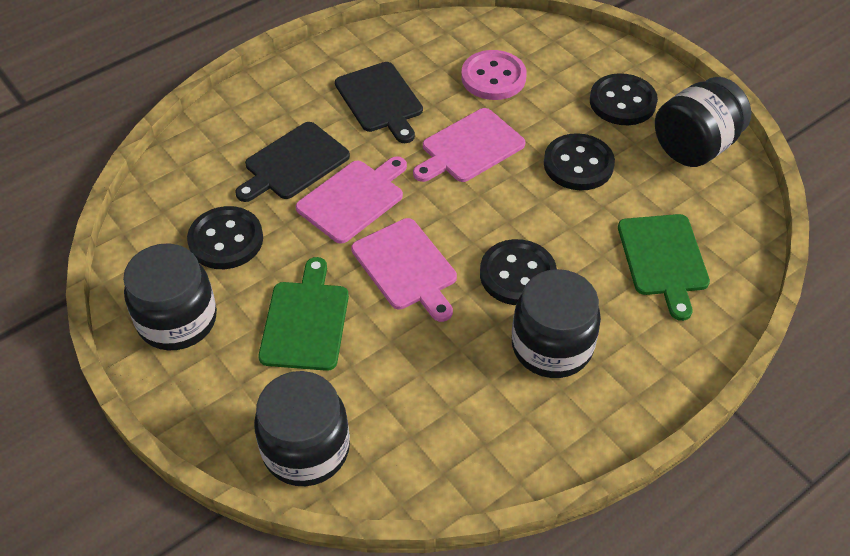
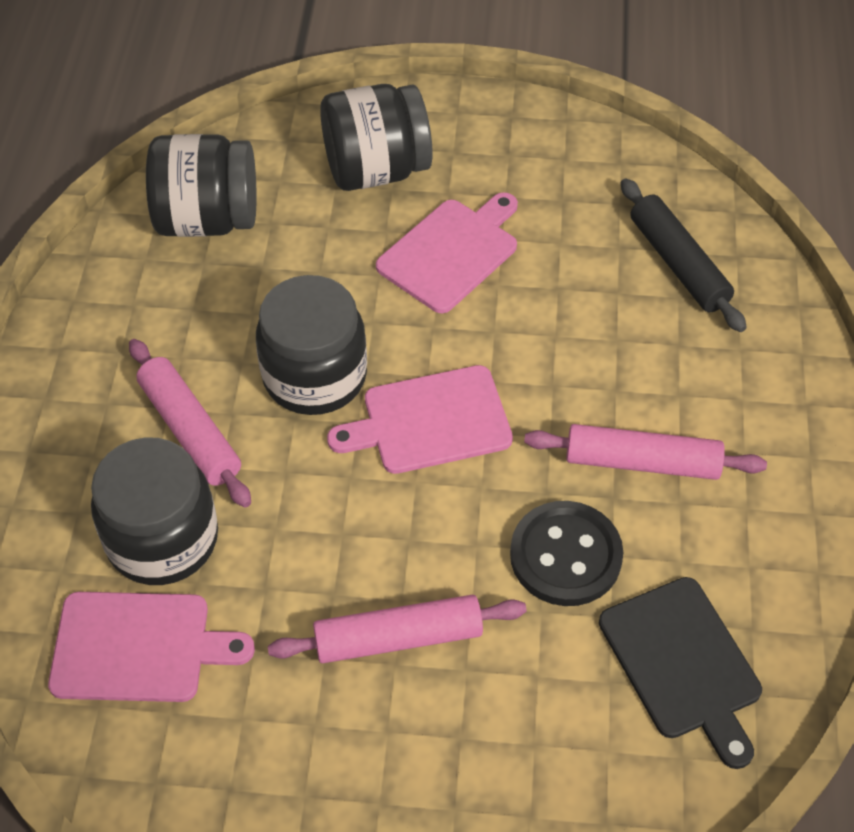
black button: 4 -> 1
black cutting board: 2 -> 1
black rolling pin: 0 -> 1
green cutting board: 2 -> 0
pink button: 1 -> 0
pink rolling pin: 0 -> 3

